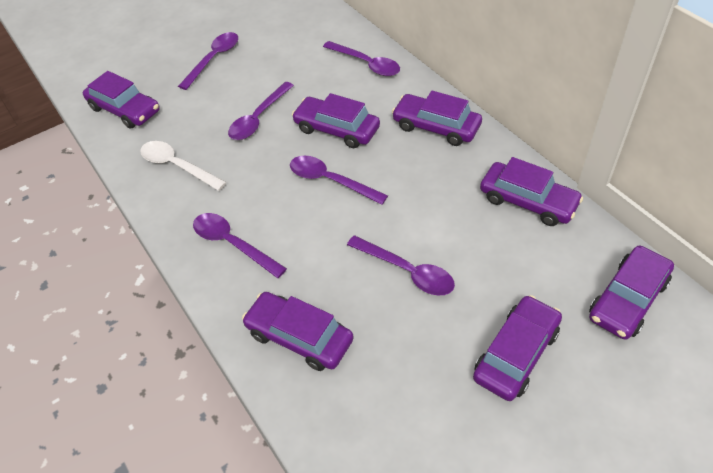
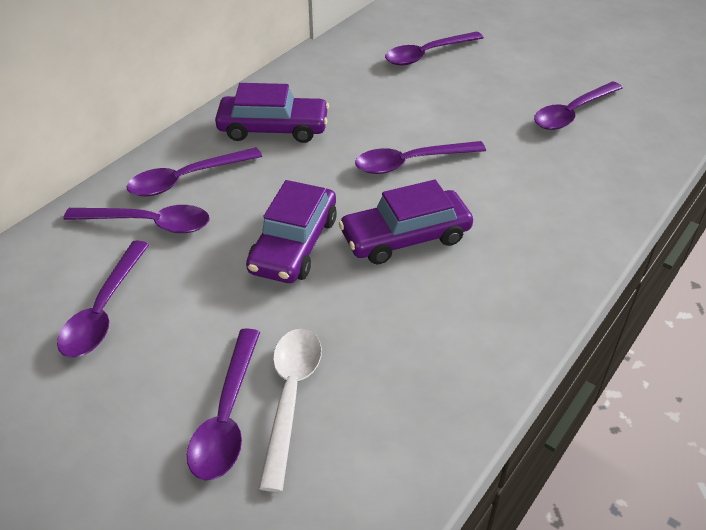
purple car: 7 -> 3
purple spoon: 6 -> 7

